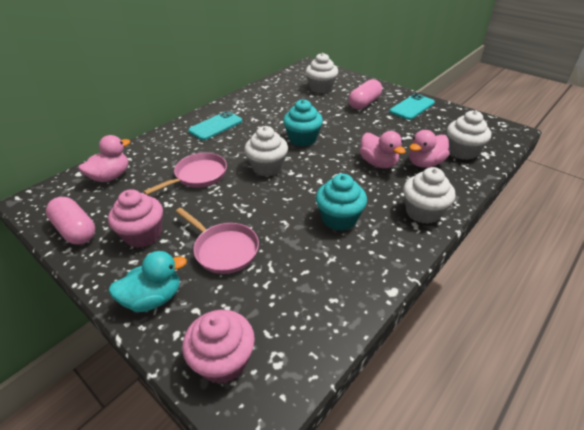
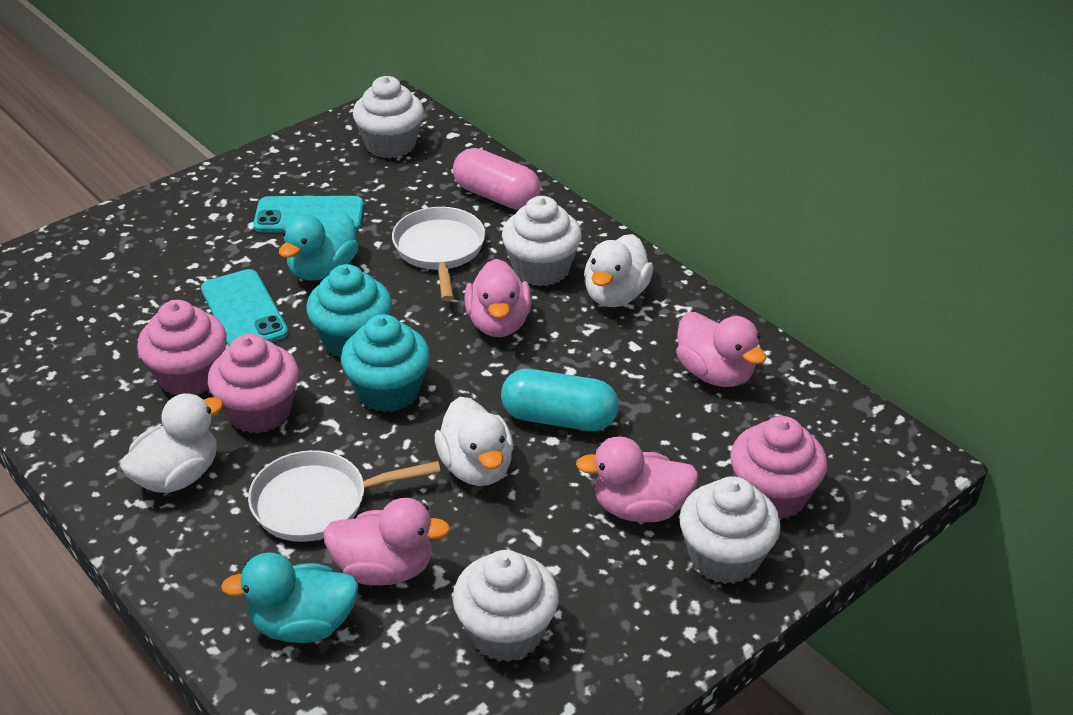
pink capsule: 2 -> 1
pink cupcake: 2 -> 3
pink duck: 3 -> 4
pink pan: 2 -> 0
turquoise capsule: 0 -> 1
turquoise duck: 1 -> 2
white duck: 0 -> 3
white pan: 0 -> 2

